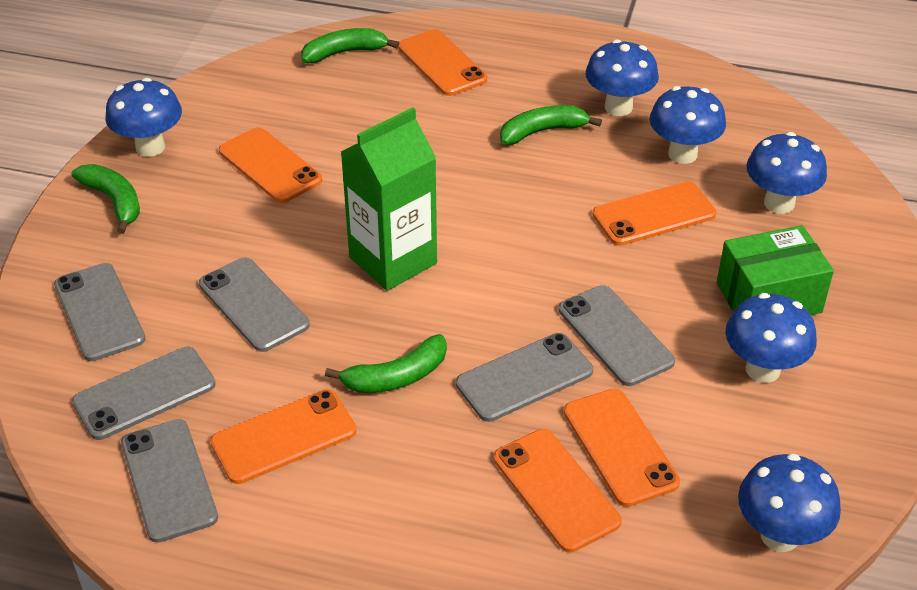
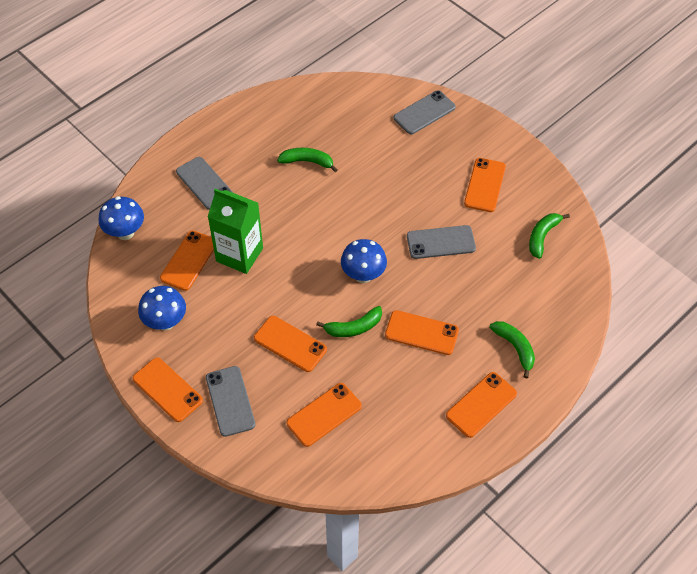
blue mushroom: 6 -> 3
green box: 1 -> 0
grey phone: 6 -> 4
orange phone: 6 -> 7

